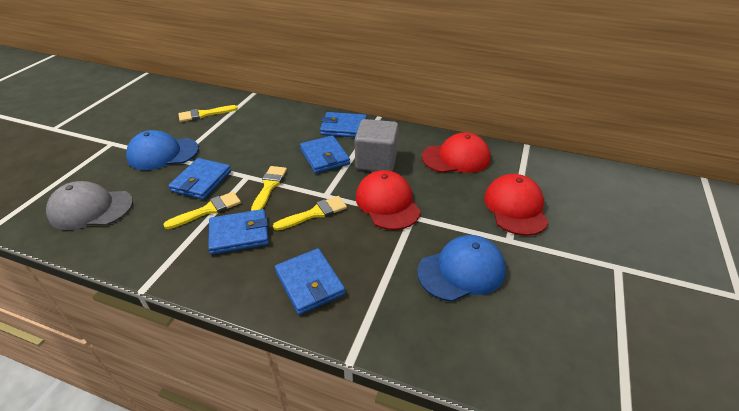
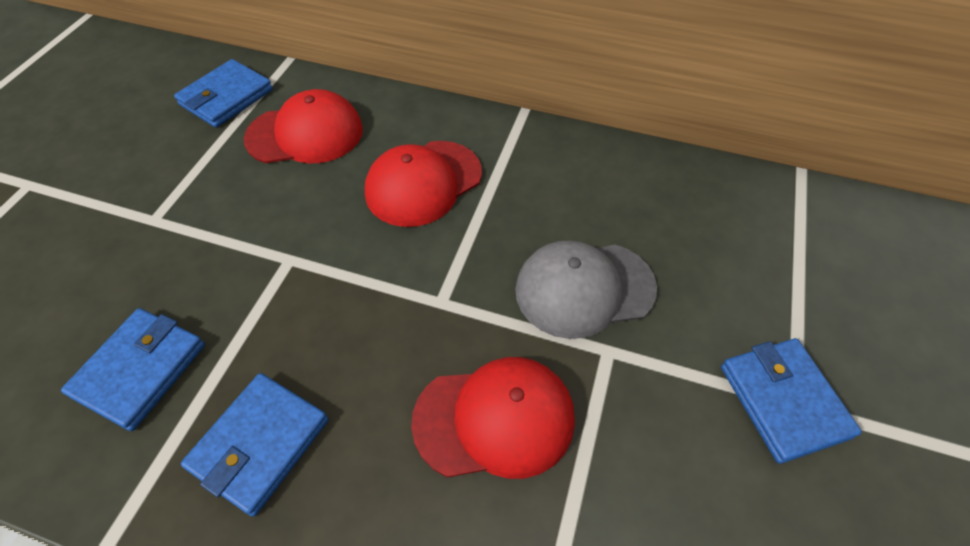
blue cap: 2 -> 0
blue wallet: 5 -> 4
grey cube: 1 -> 0
yellow brush: 4 -> 0

